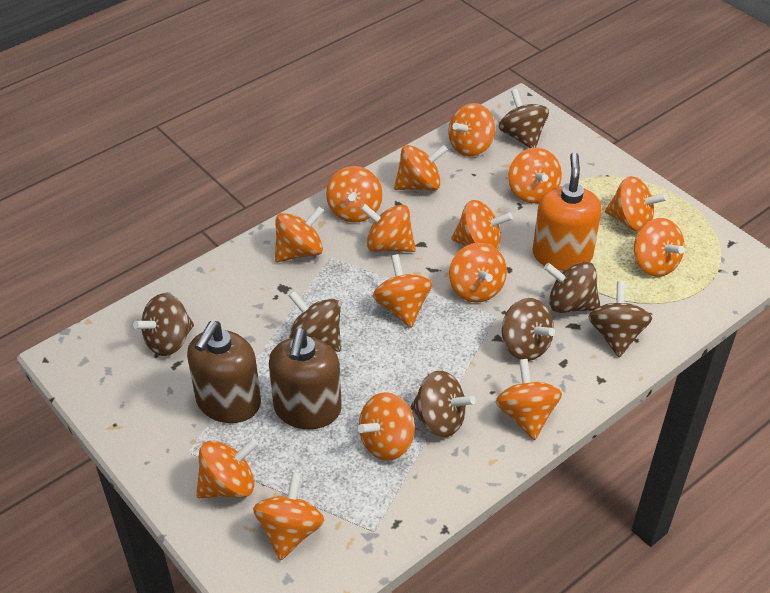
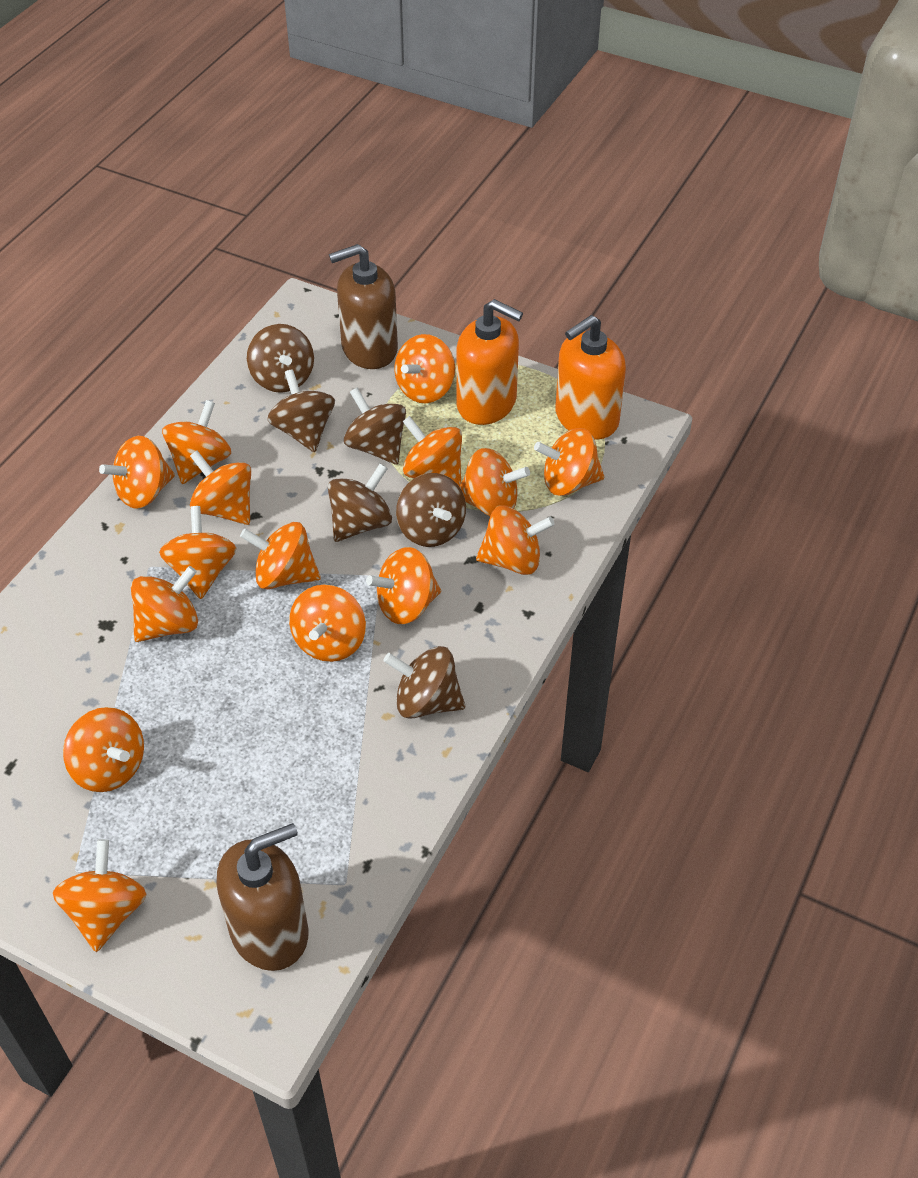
brown spinning top: 7 -> 6
orange soap dispenser: 1 -> 2

